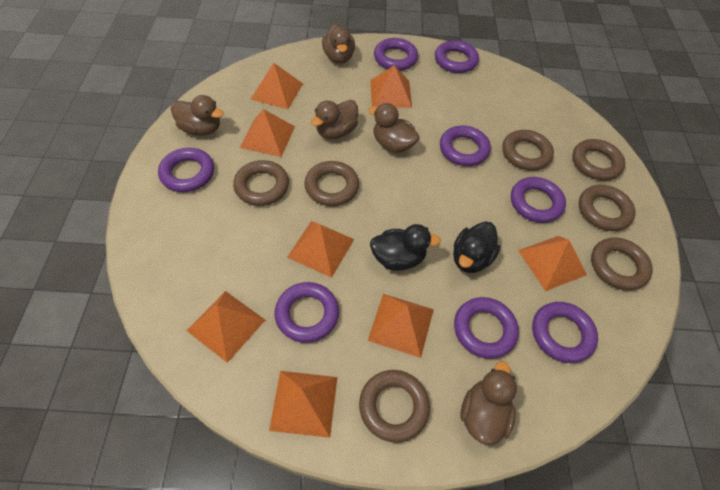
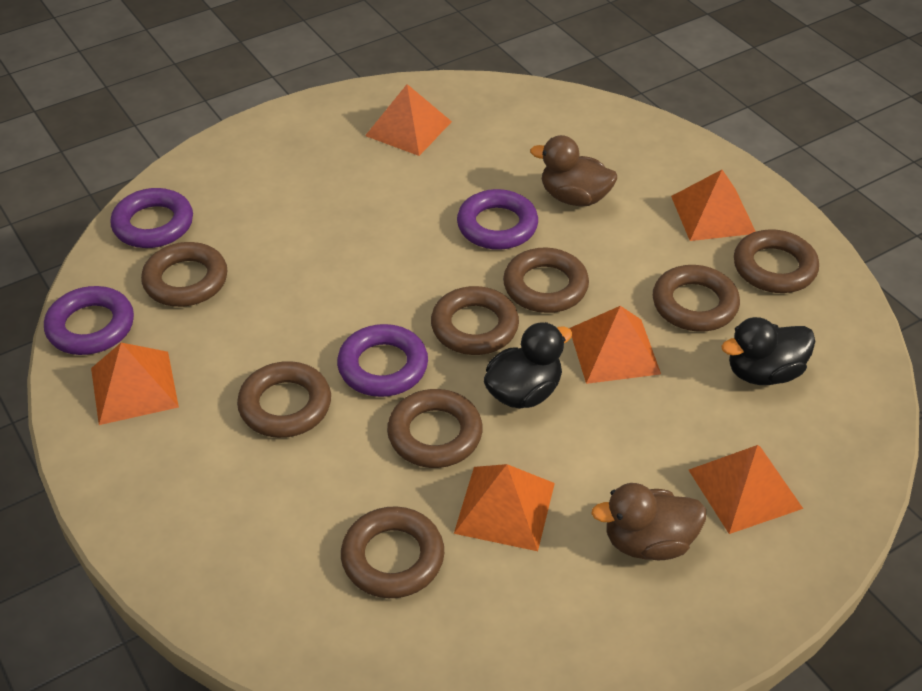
brown duck: 5 -> 2
brown ring: 7 -> 8
orange pyramid: 8 -> 6
purple ring: 8 -> 4

